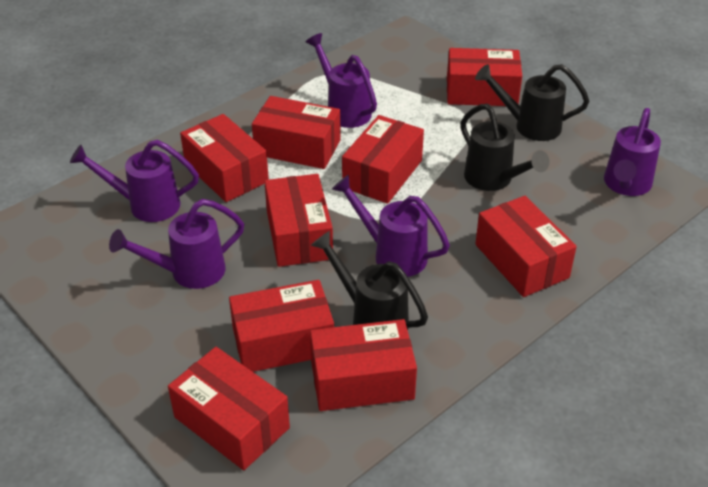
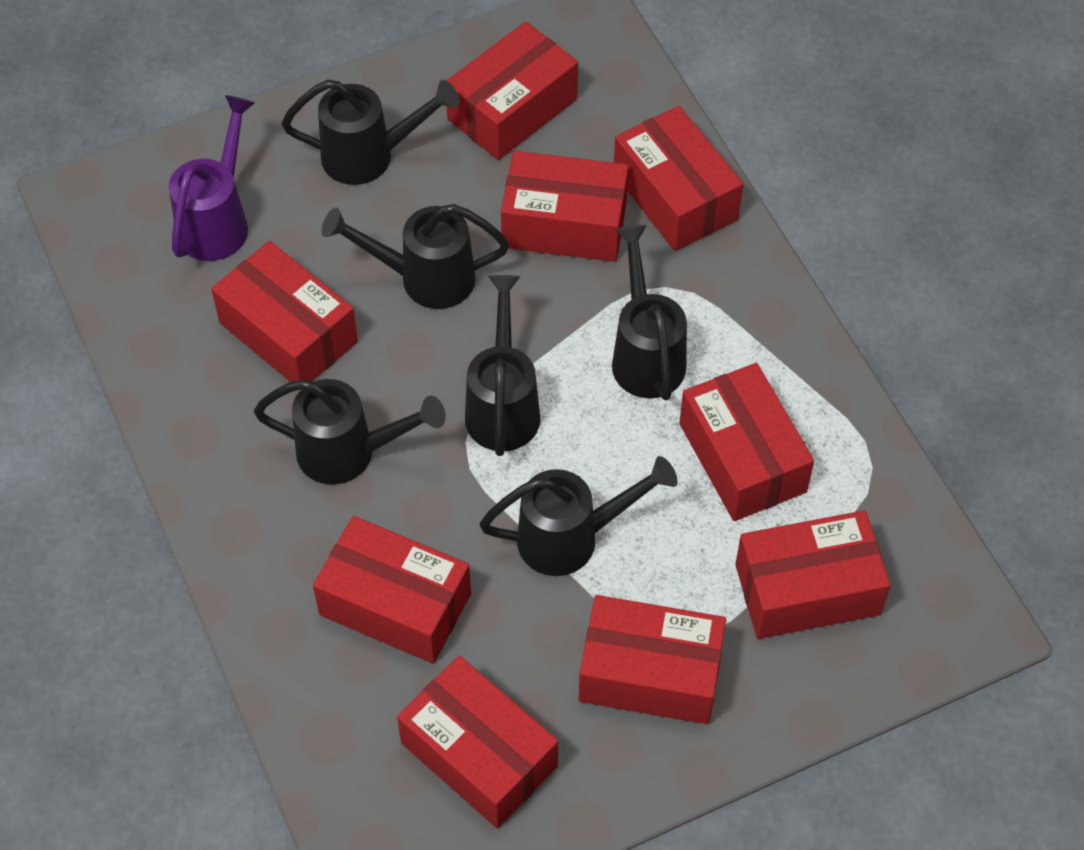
black watering can: 3 -> 6
purple watering can: 5 -> 1

